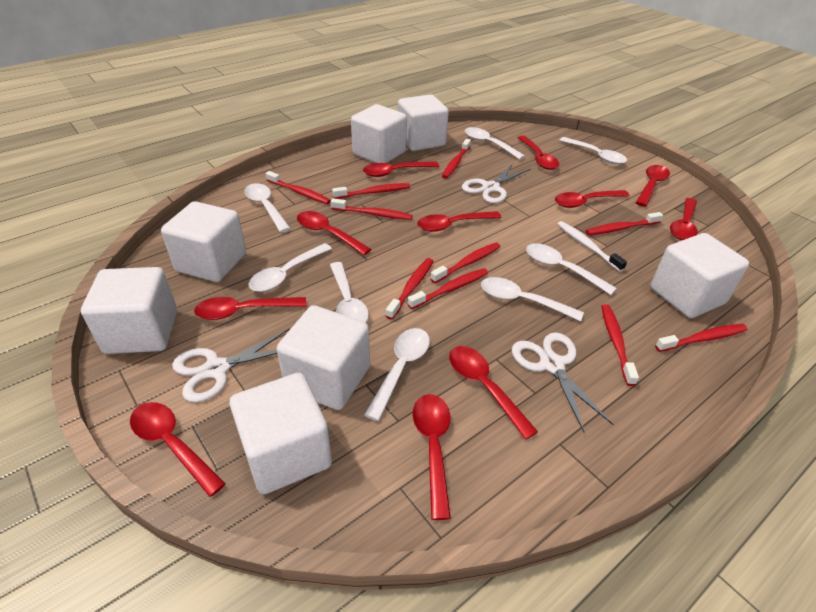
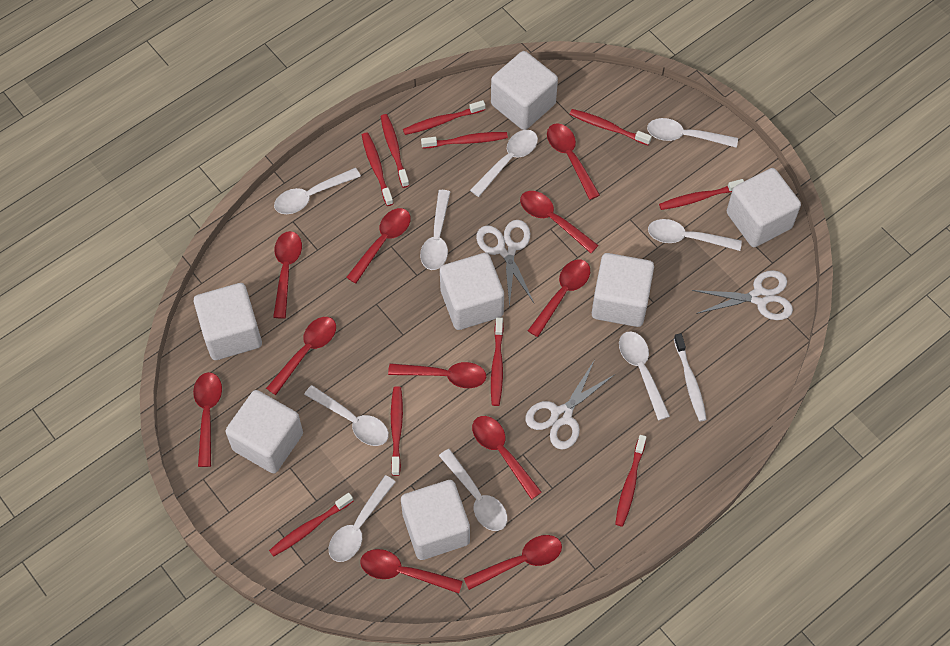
white spoon: 8 -> 9

